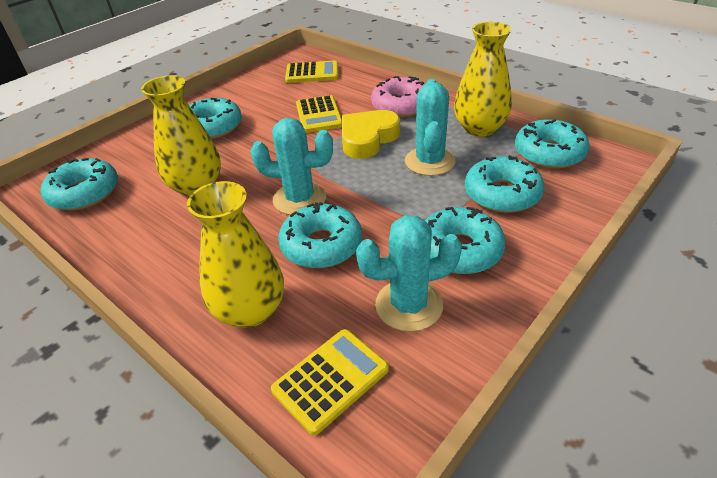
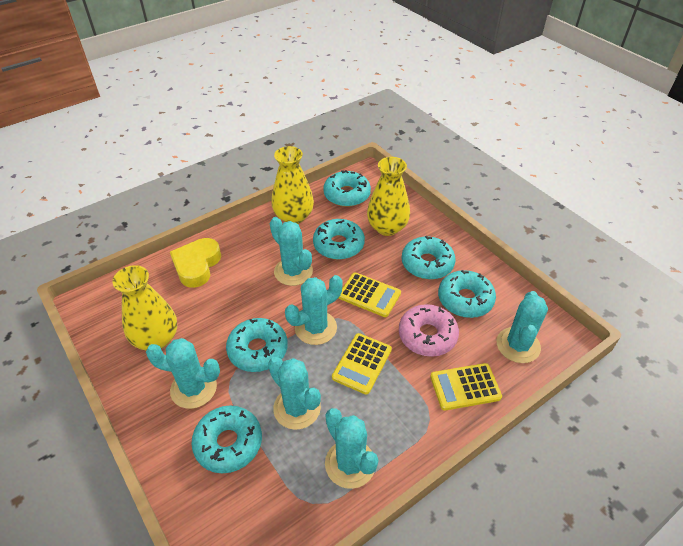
turquoise cactus: 3 -> 6

